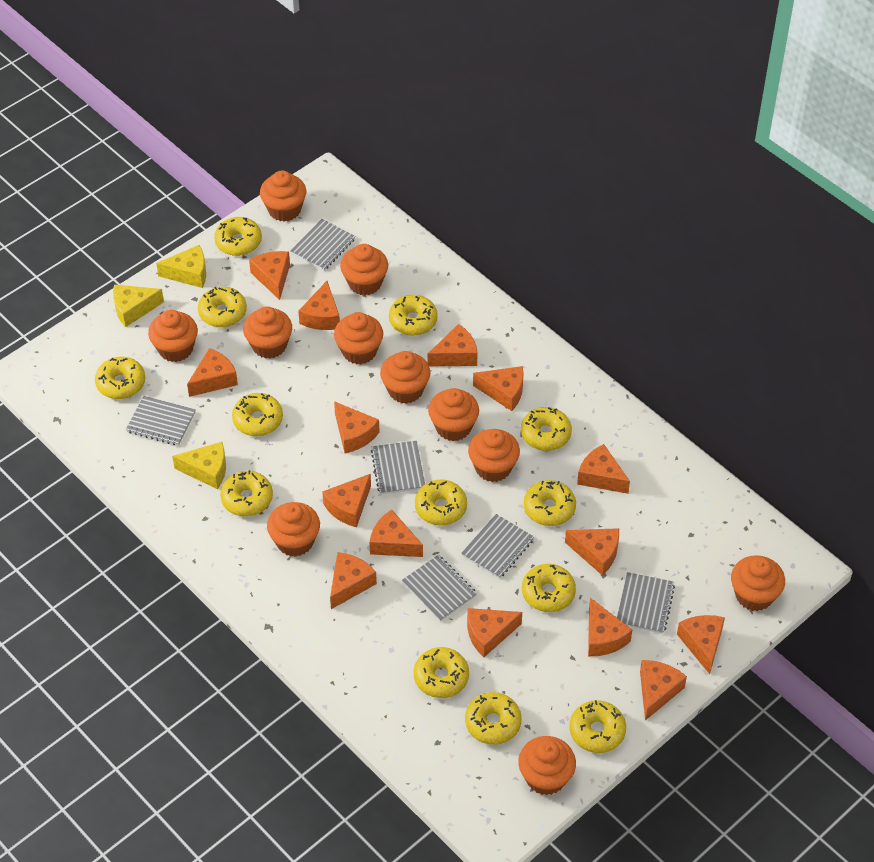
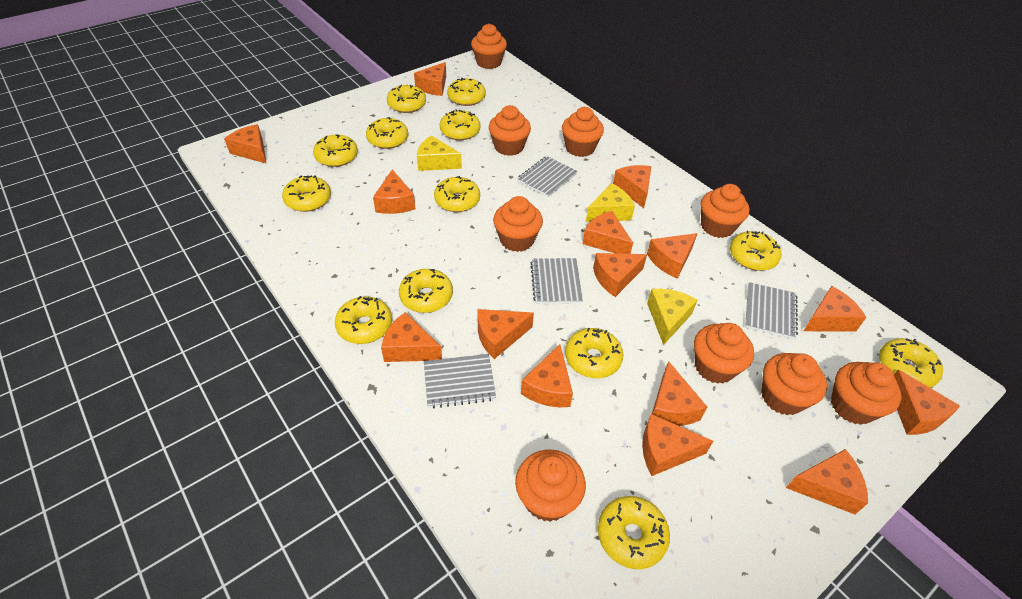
grey notebook: 6 -> 4
orange cupcake: 11 -> 9

